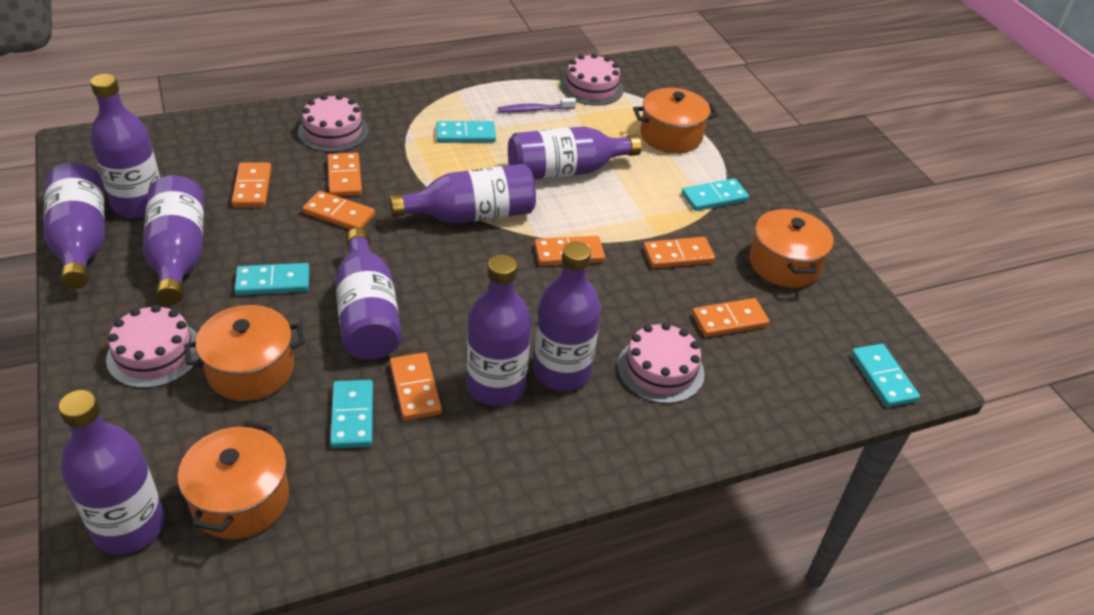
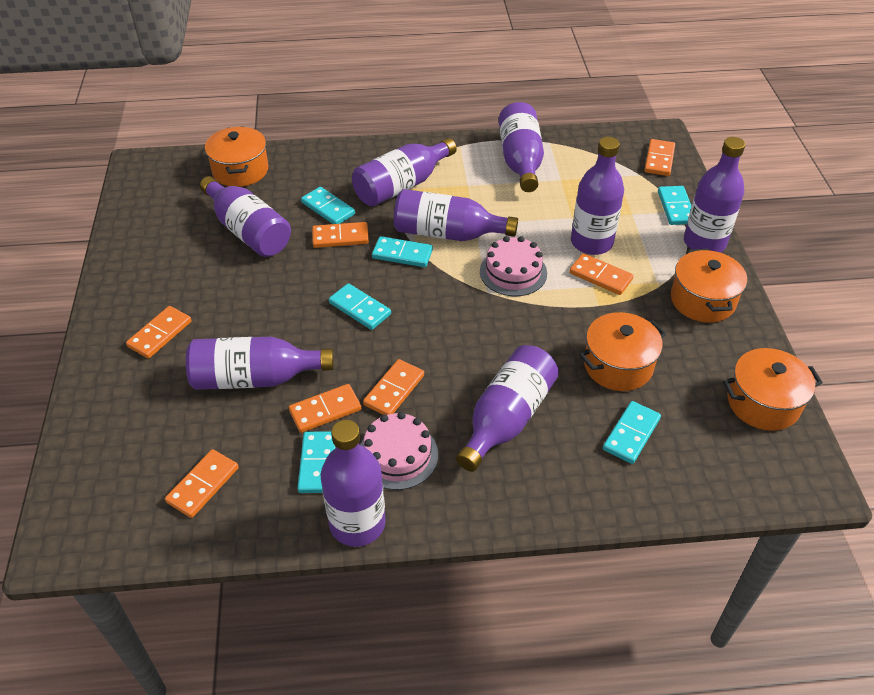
pink cake: 4 -> 2
purple toothbrush: 1 -> 0
turquoise domino: 5 -> 6

